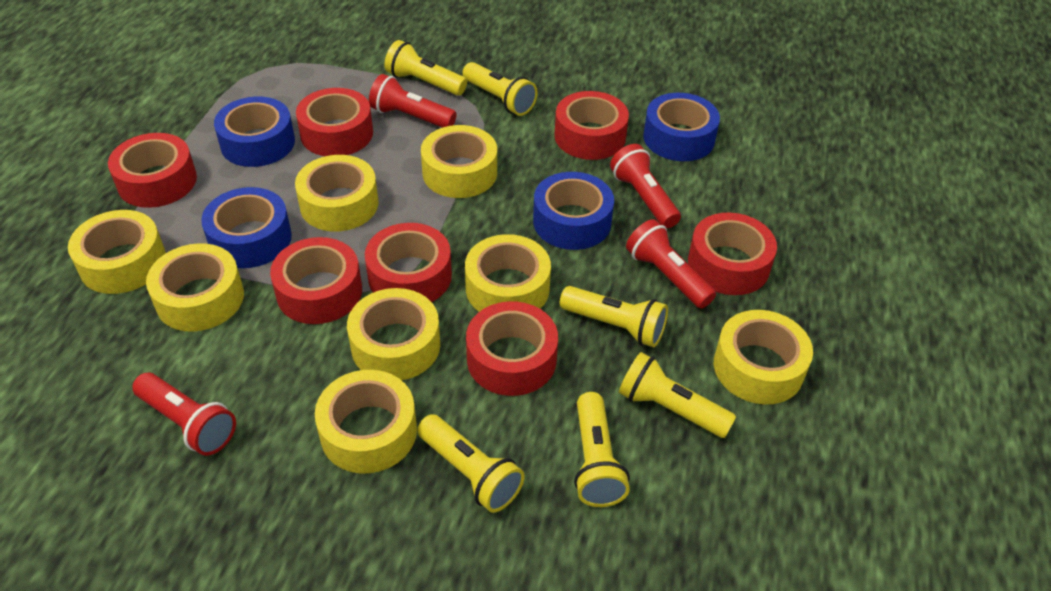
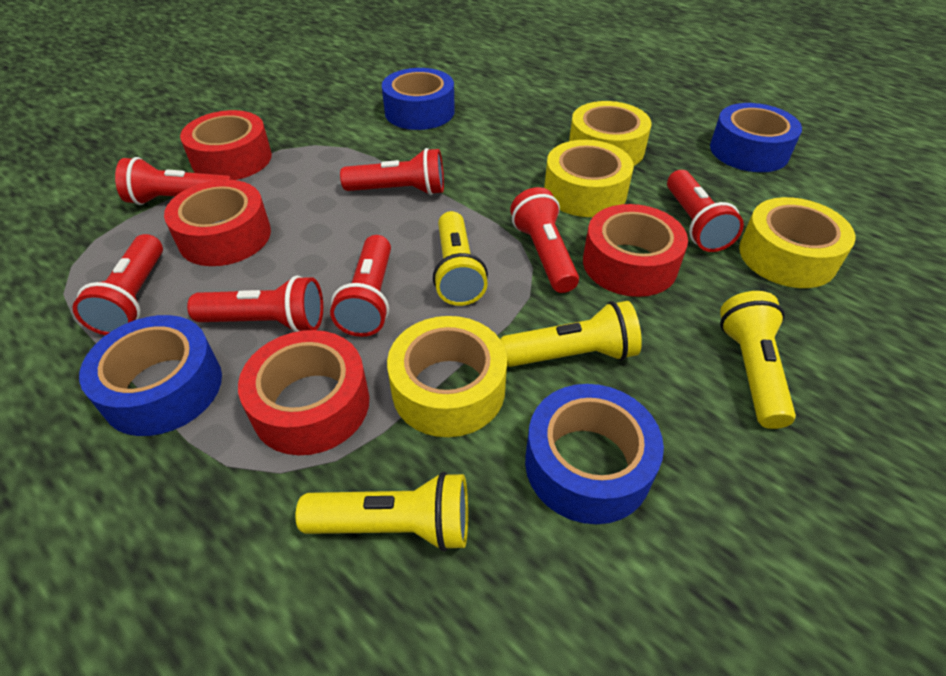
red flashlight: 4 -> 7
red tape: 7 -> 4
yellow flashlight: 6 -> 4
yellow tape: 8 -> 4

